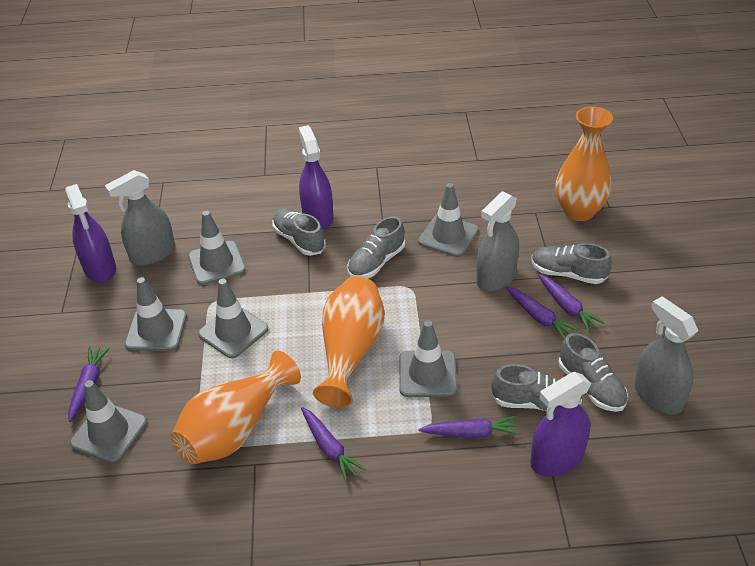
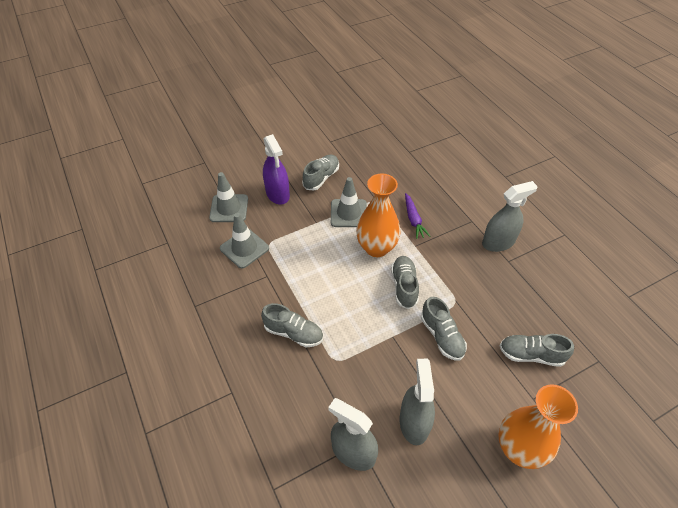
grey traffic cone: 6 -> 3
orange vase: 3 -> 2
purple carrot: 5 -> 1
purple spray bottle: 3 -> 1

